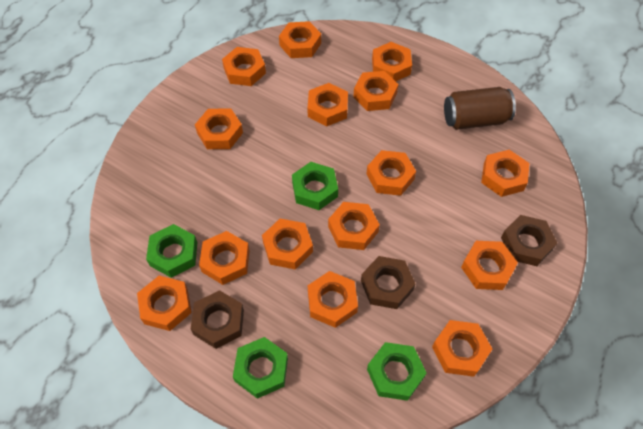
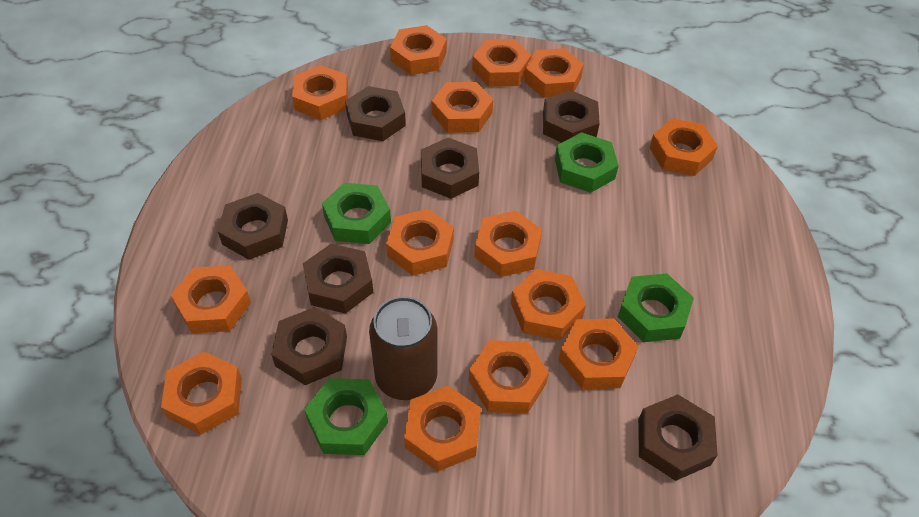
brown nut: 3 -> 7
orange nut: 15 -> 14

